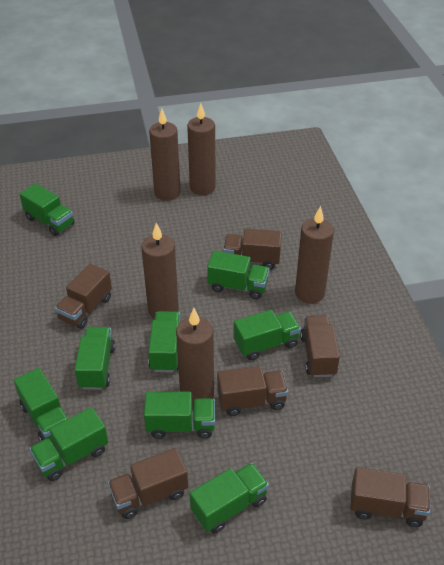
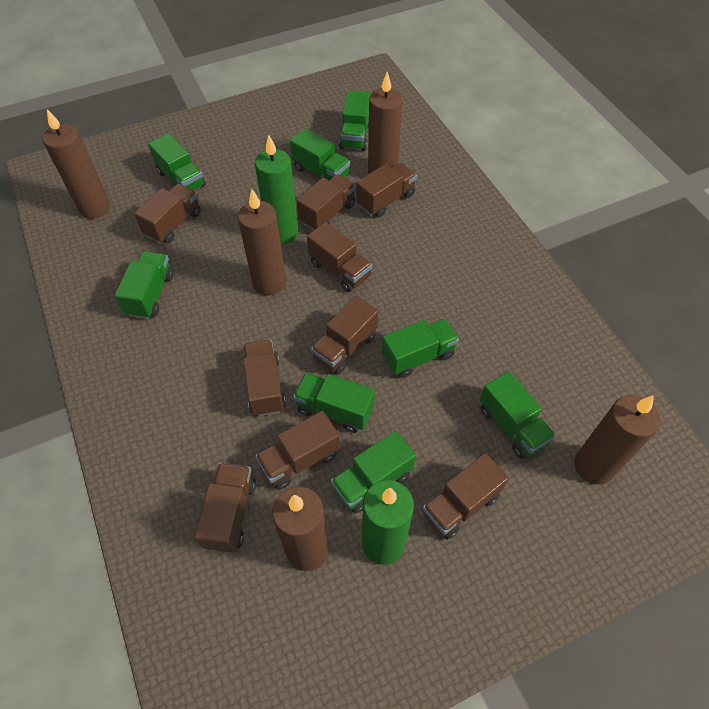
brown truck: 6 -> 9
green candle: 0 -> 2
green truck: 9 -> 8

